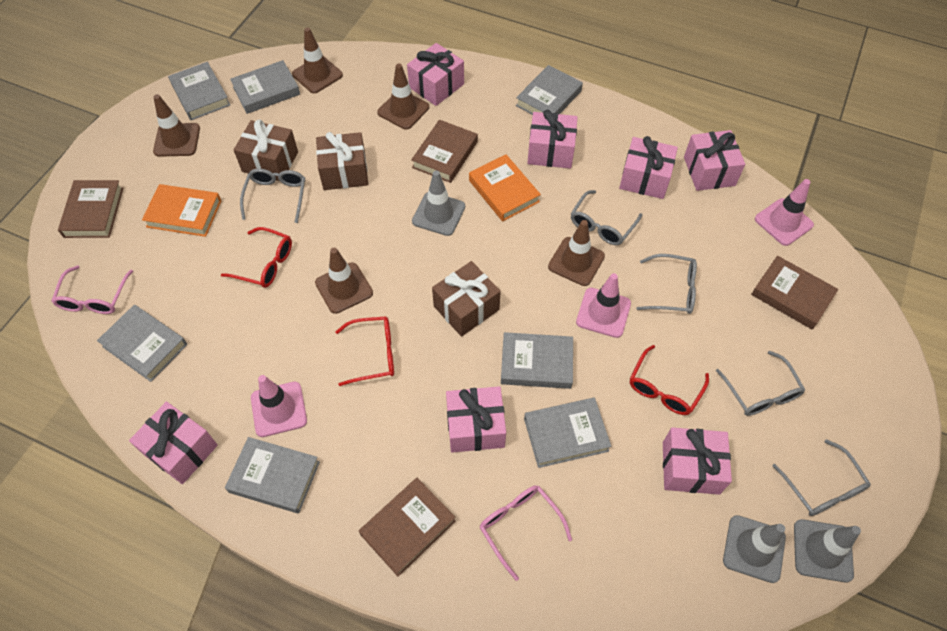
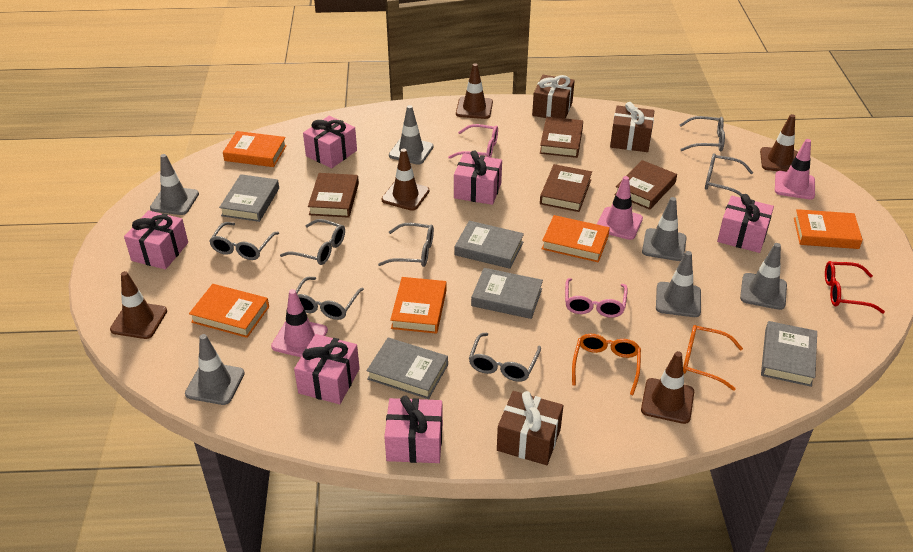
grey book: 7 -> 5
grey glasses: 5 -> 7
grey traffic cone: 3 -> 6
orange book: 2 -> 5
orange glasses: 0 -> 2
pink gift: 7 -> 6
red glasses: 3 -> 1

